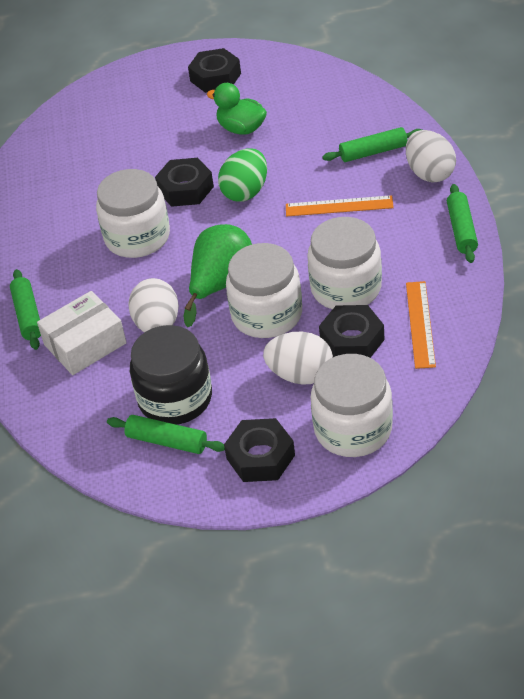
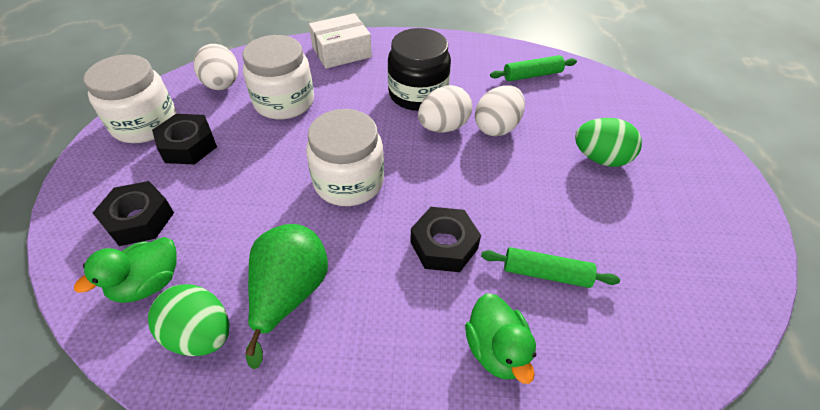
black nut: 4 -> 3
green duck: 1 -> 2
green egg: 1 -> 2
green rolling pin: 4 -> 2
orange ruler: 2 -> 0
white jar: 4 -> 3

